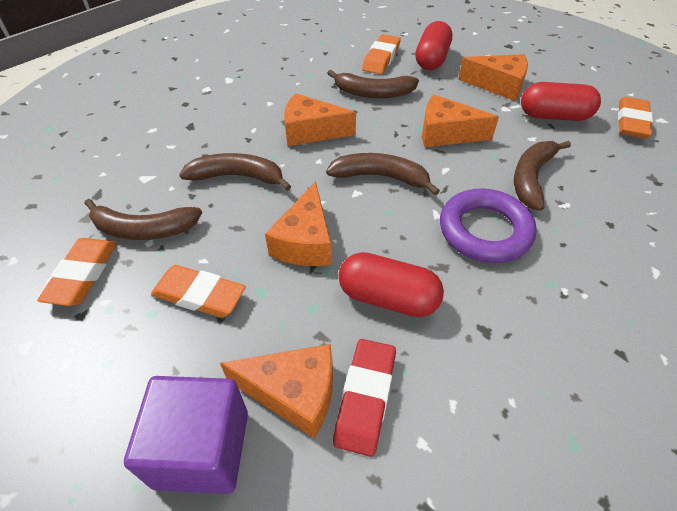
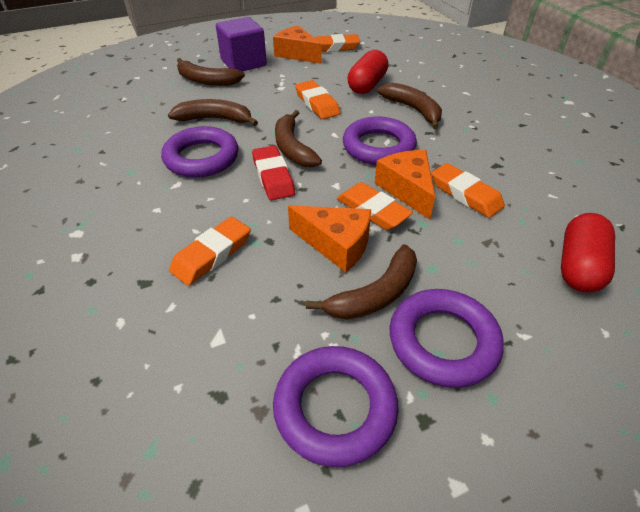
orange cheese: 5 -> 3
orange eraser: 4 -> 5
purple ring: 1 -> 4
red capsule: 3 -> 2

